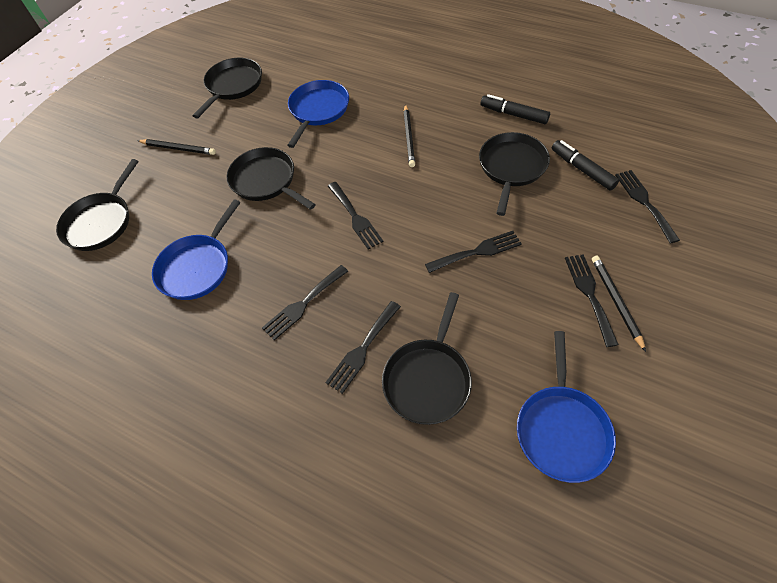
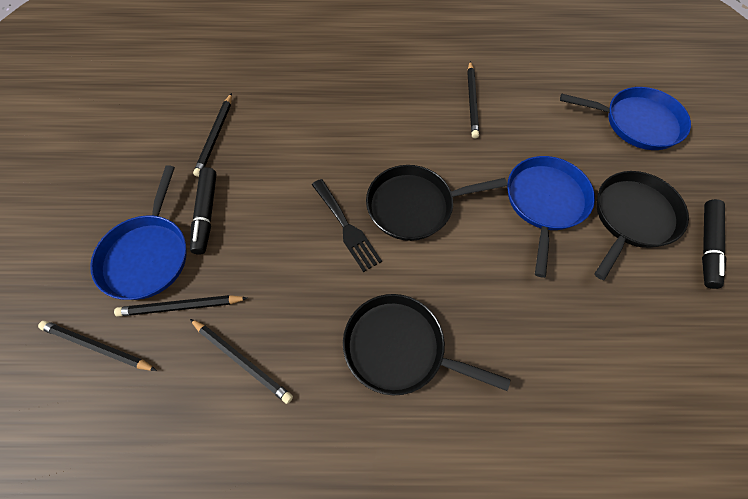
black fork: 6 -> 1
black pan: 5 -> 3
black pencil: 3 -> 5

